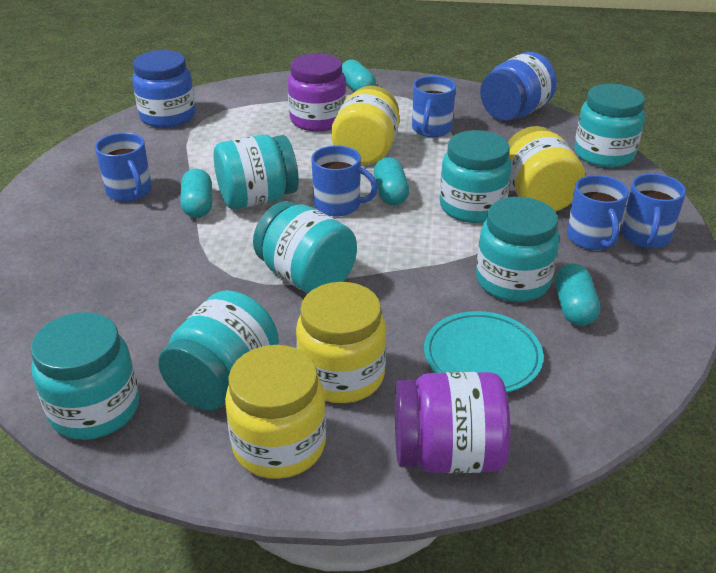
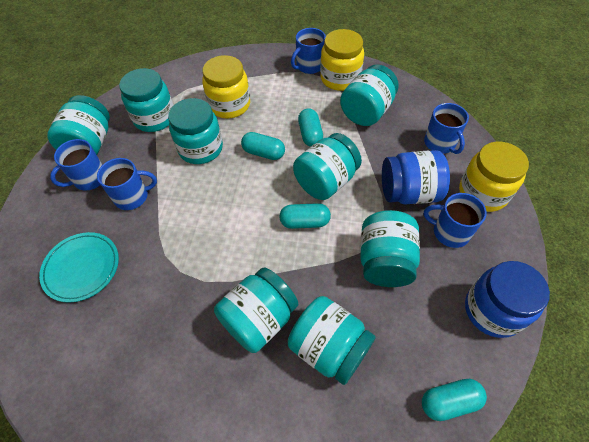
purple jar: 2 -> 0
turquoise jar: 7 -> 8
yellow jar: 4 -> 3

